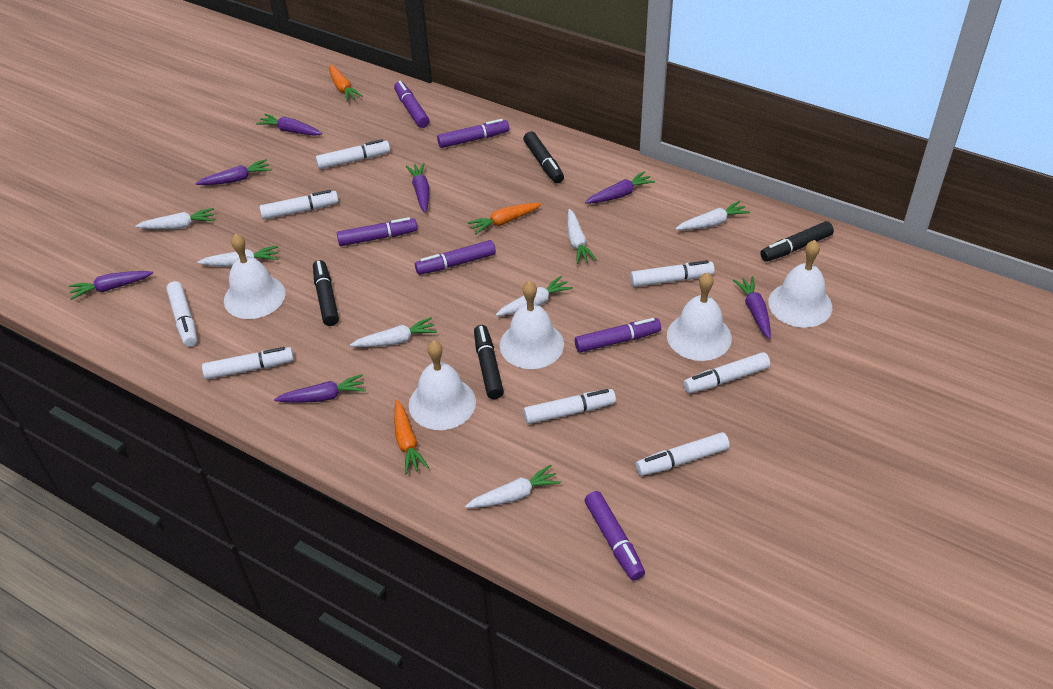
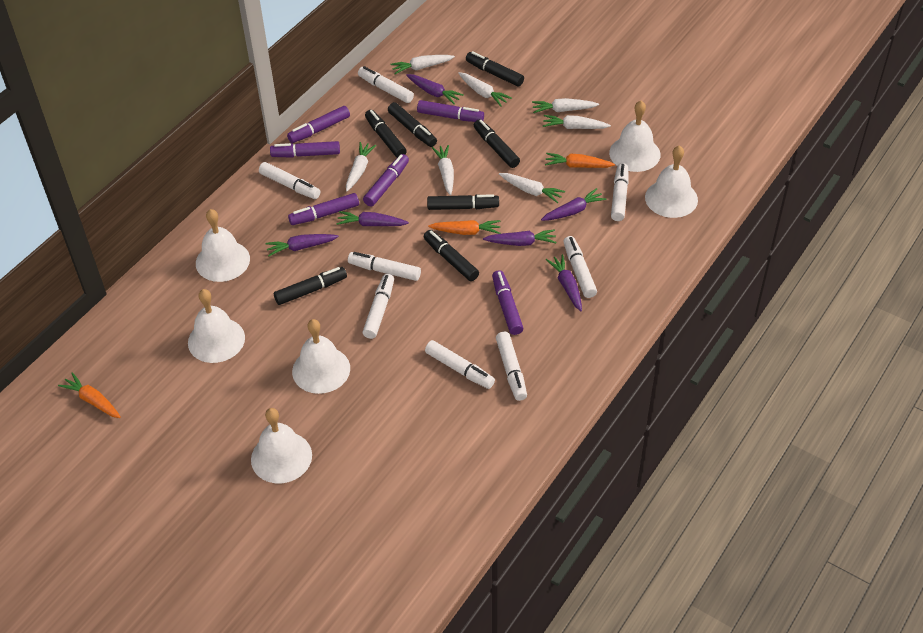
black marker: 4 -> 7
purple carrot: 7 -> 6
white bell: 5 -> 6

